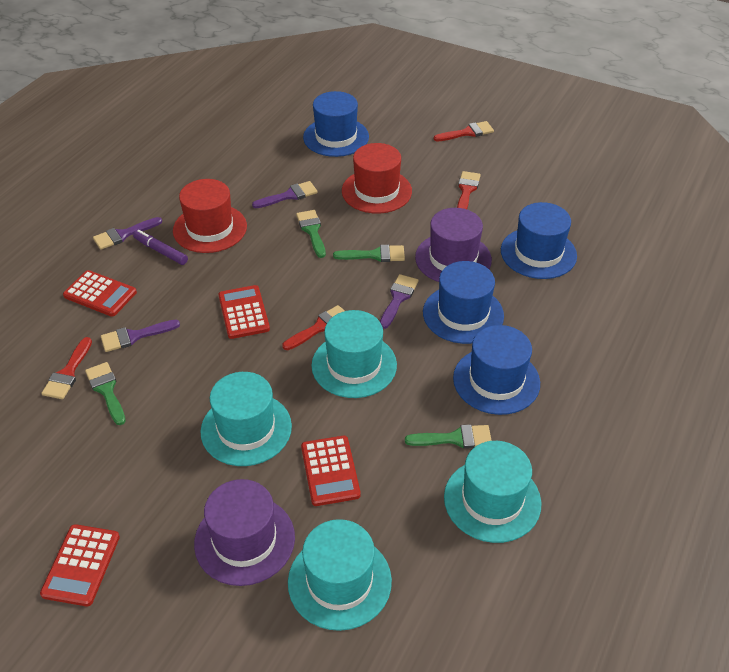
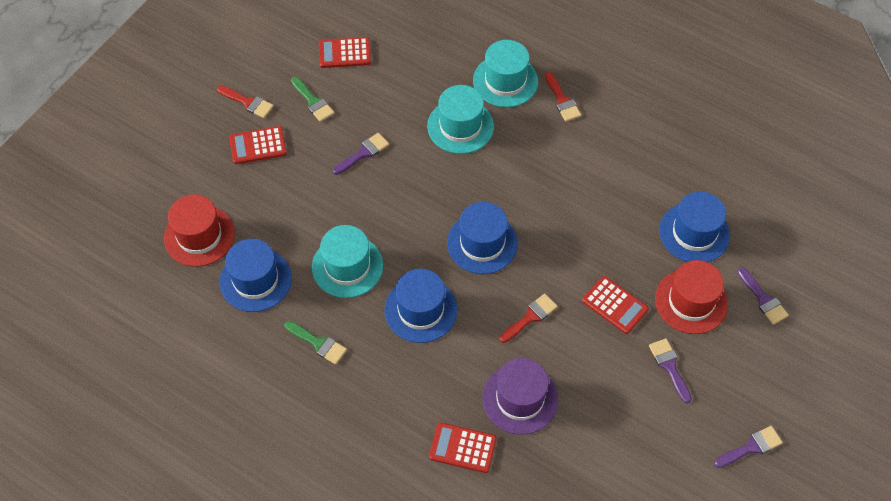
green brush: 4 -> 2
purple hat: 2 -> 1
purple marker: 1 -> 0
red brush: 4 -> 3
turquoise hat: 4 -> 3

